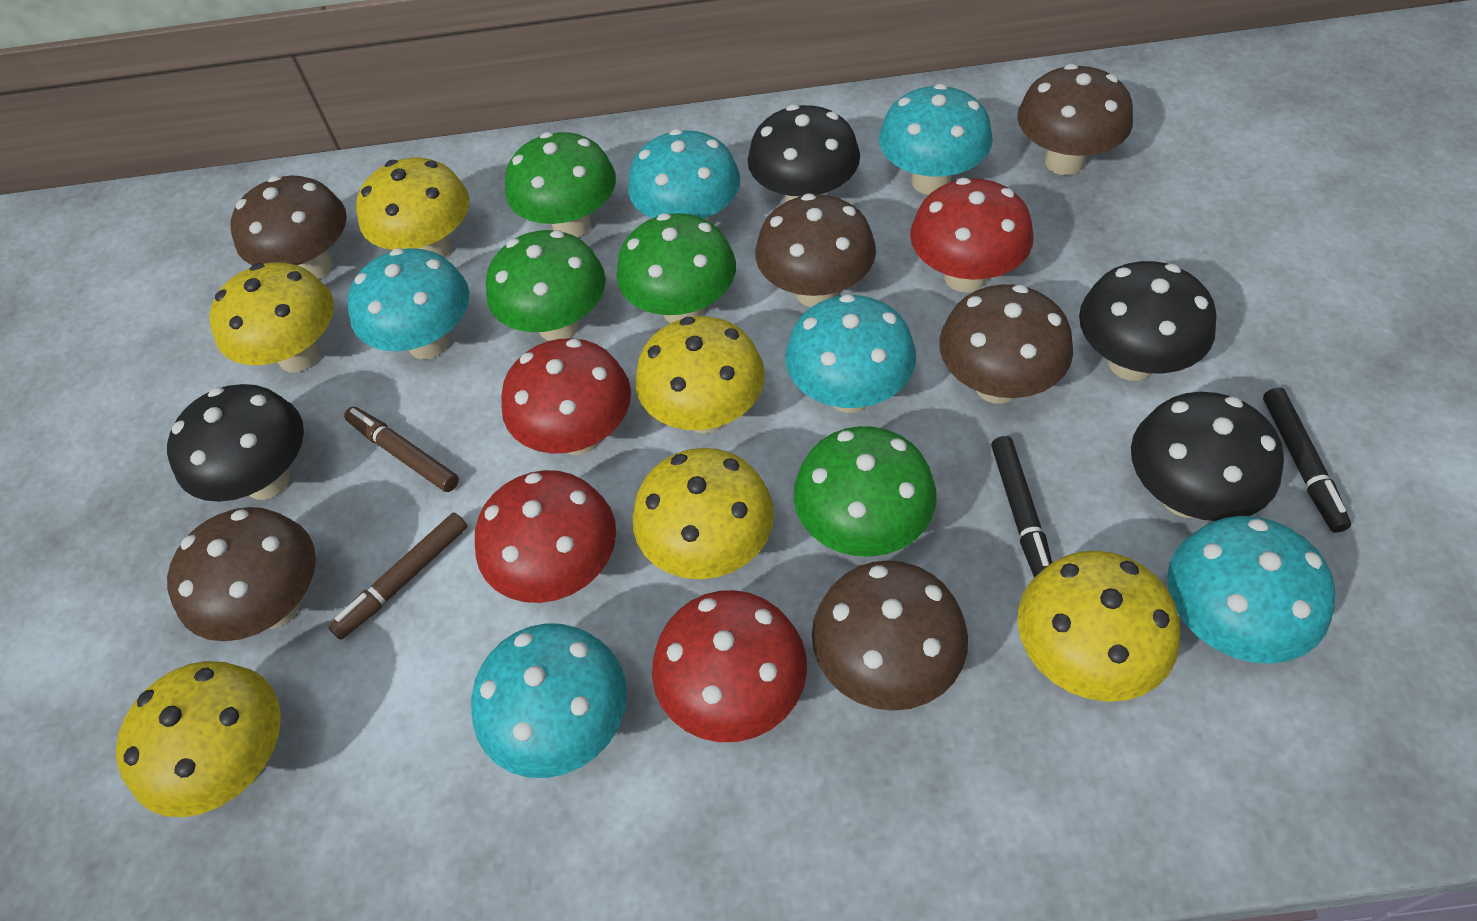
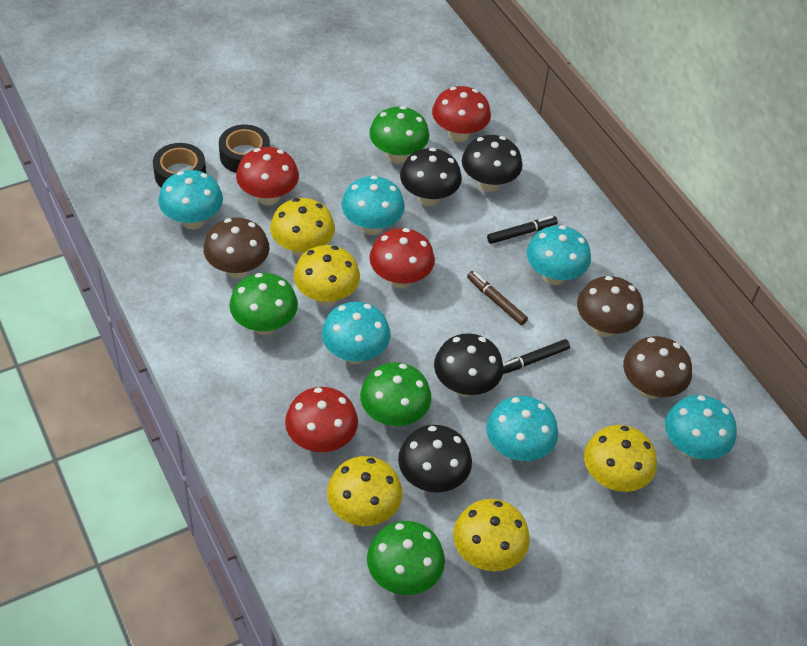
black tape: 0 -> 2
brown marker: 2 -> 1
brown mushroom: 6 -> 3
yellow mushroom: 6 -> 5

